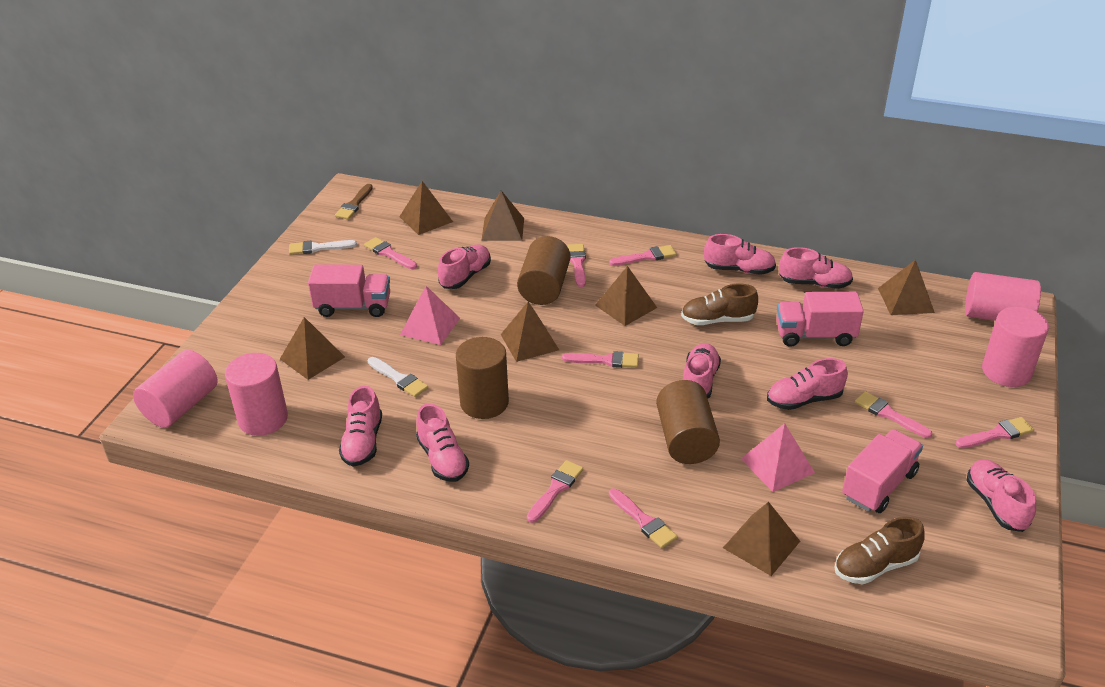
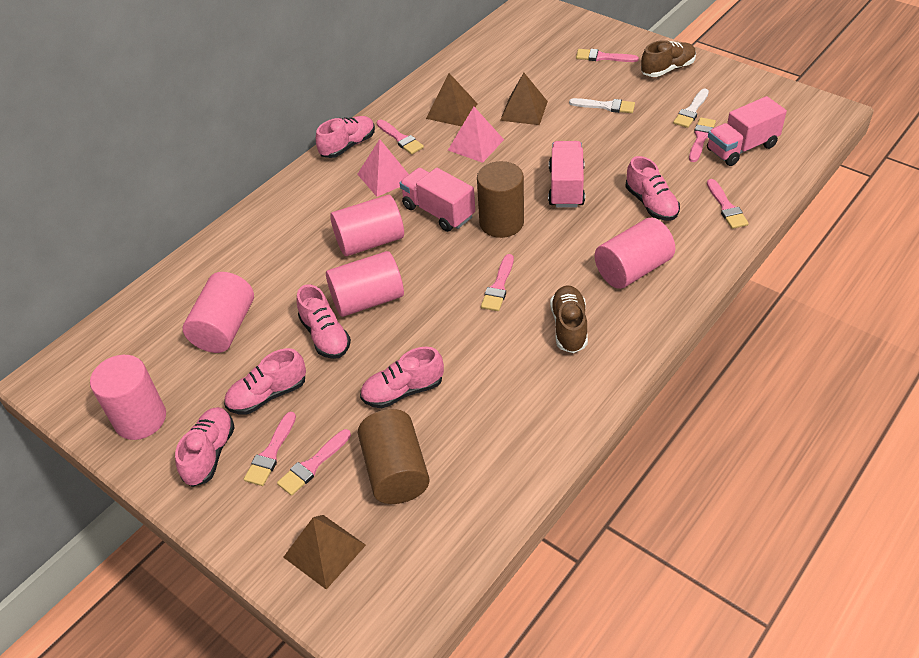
brown brush: 1 -> 0
brown cylinder: 3 -> 2
brown pyramid: 7 -> 3
pink brush: 8 -> 7
pink cylinder: 4 -> 5
pink shoe: 8 -> 6

